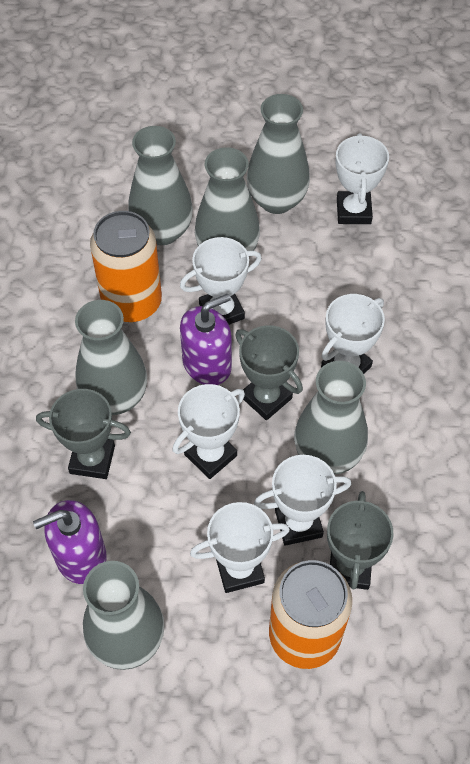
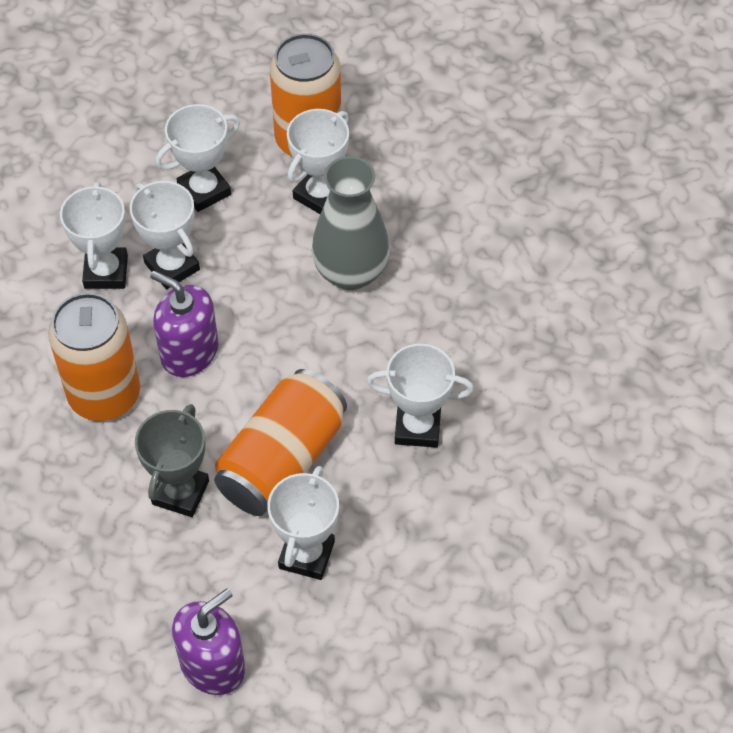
grey trophy: 3 -> 1
grey vase: 6 -> 1
orange can: 2 -> 3

